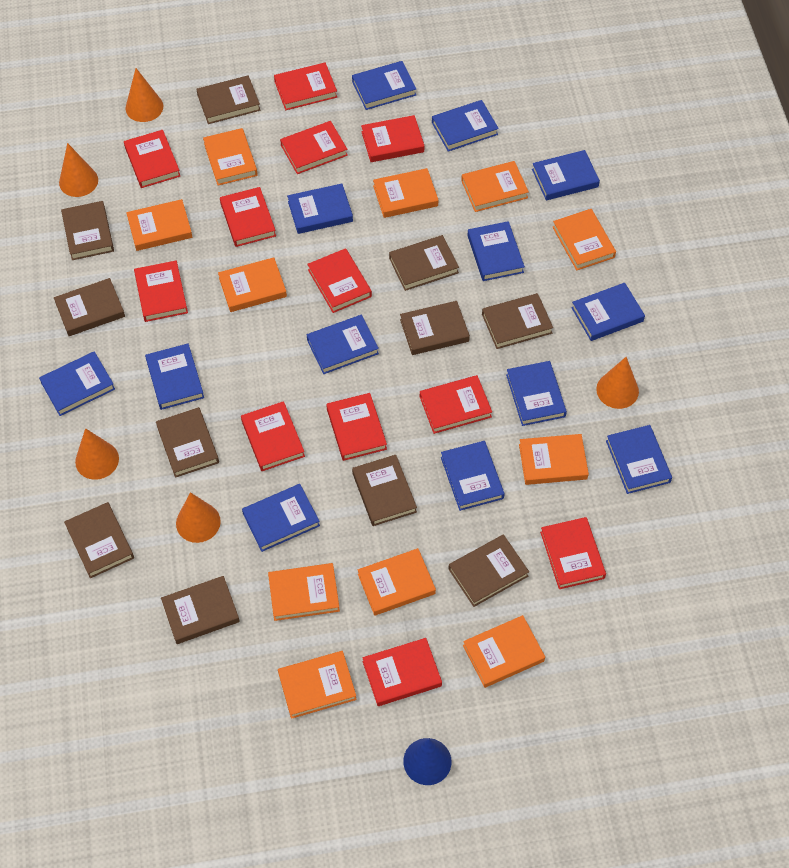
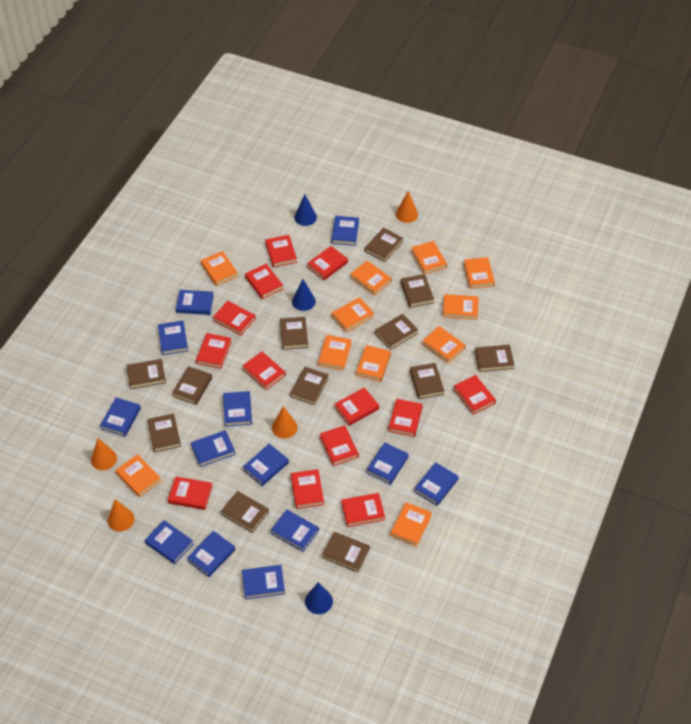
blue cone: 1 -> 3
brown book: 11 -> 12
orange cone: 5 -> 4
red book: 12 -> 13

